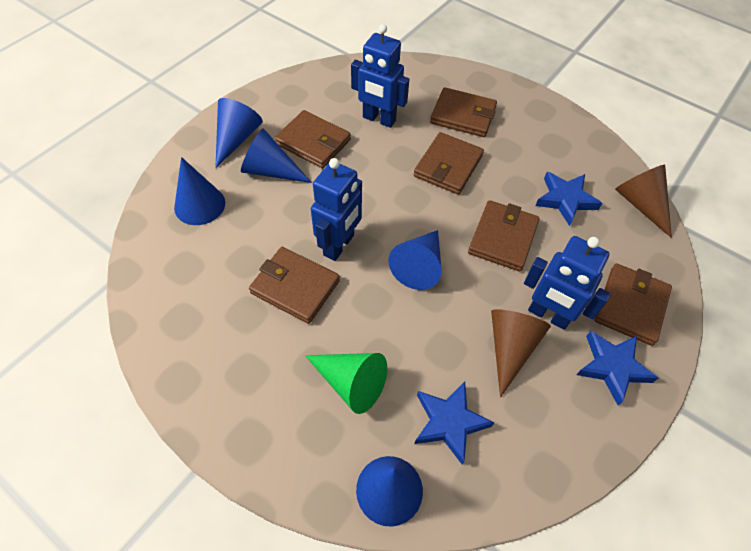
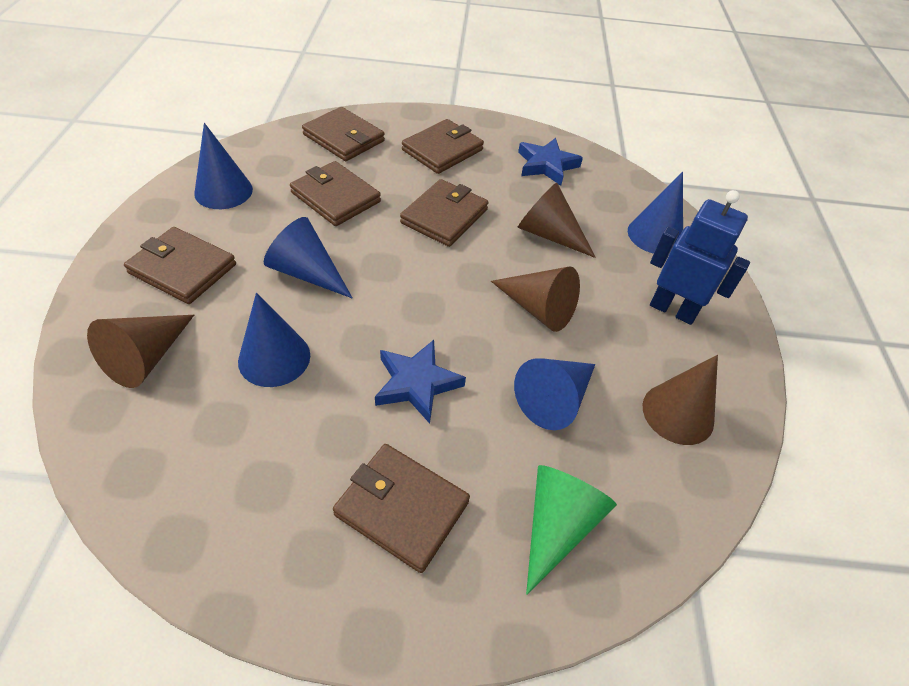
blue robot: 3 -> 1
blue star: 3 -> 2
brown cone: 2 -> 4

